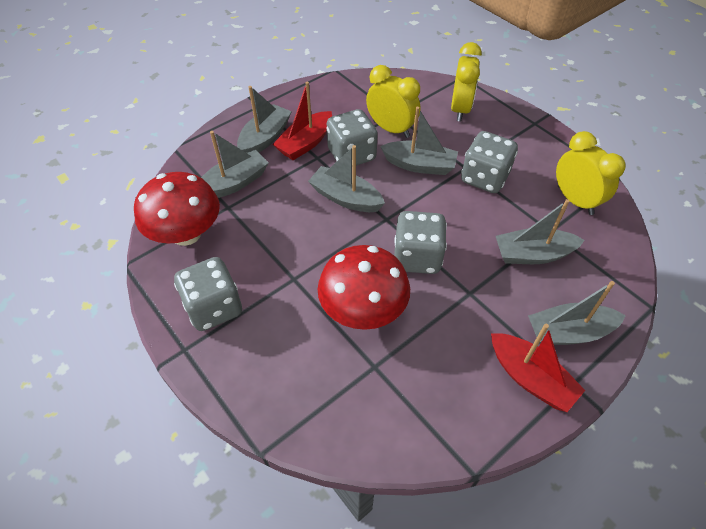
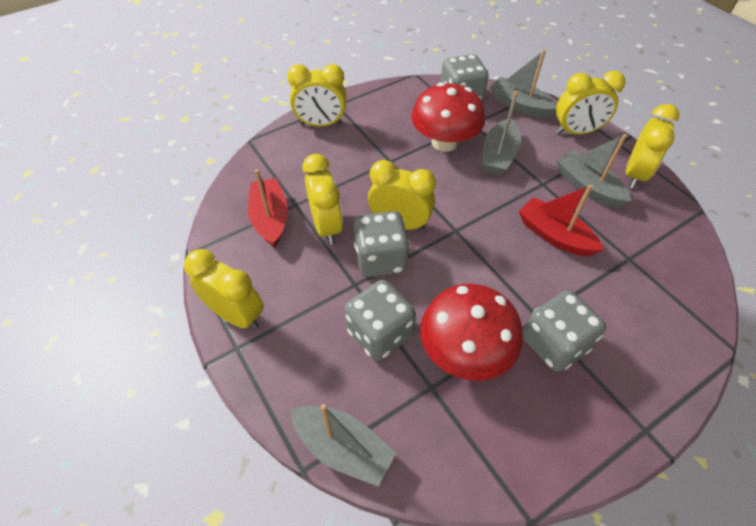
grey boat: 6 -> 4
yellow clock: 3 -> 6

